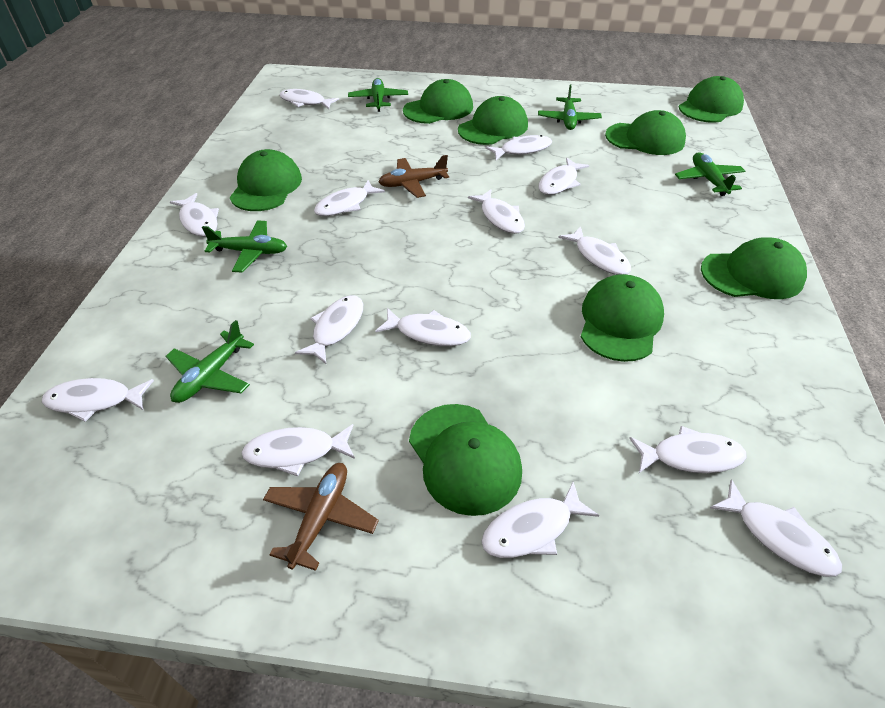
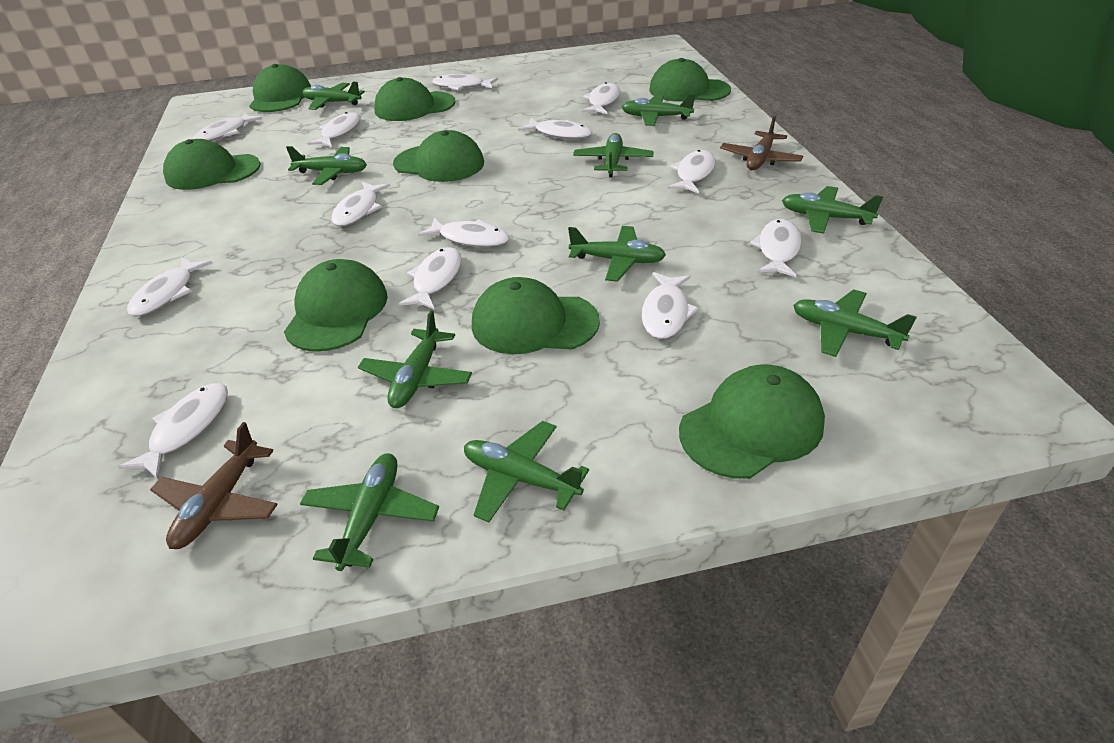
green plane: 5 -> 10
white fish: 14 -> 13

